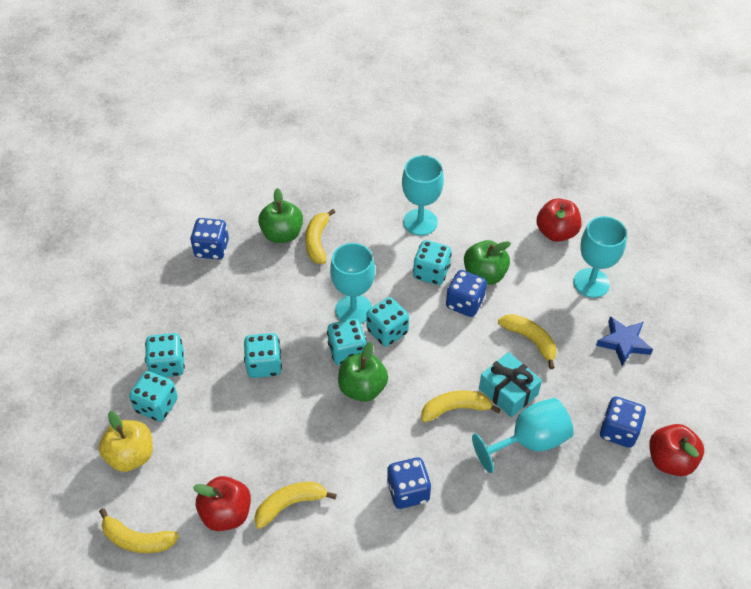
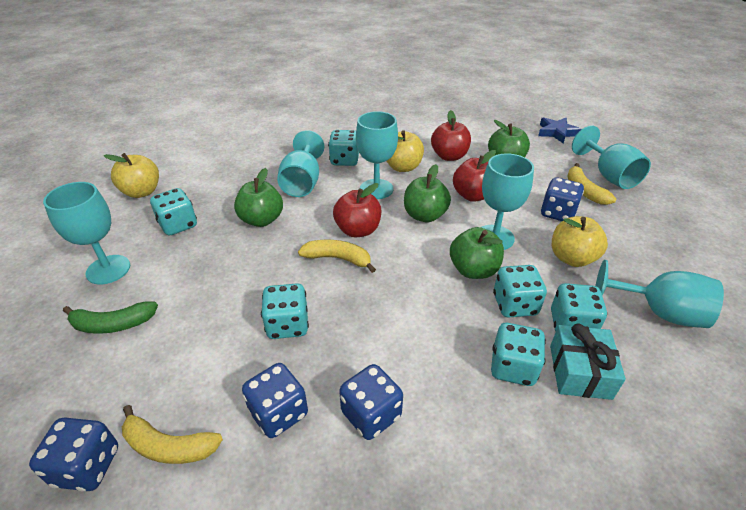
green apple: 3 -> 4
green banana: 0 -> 1
turquoise goblet: 4 -> 6
yellow apple: 1 -> 3
yellow banana: 5 -> 3

